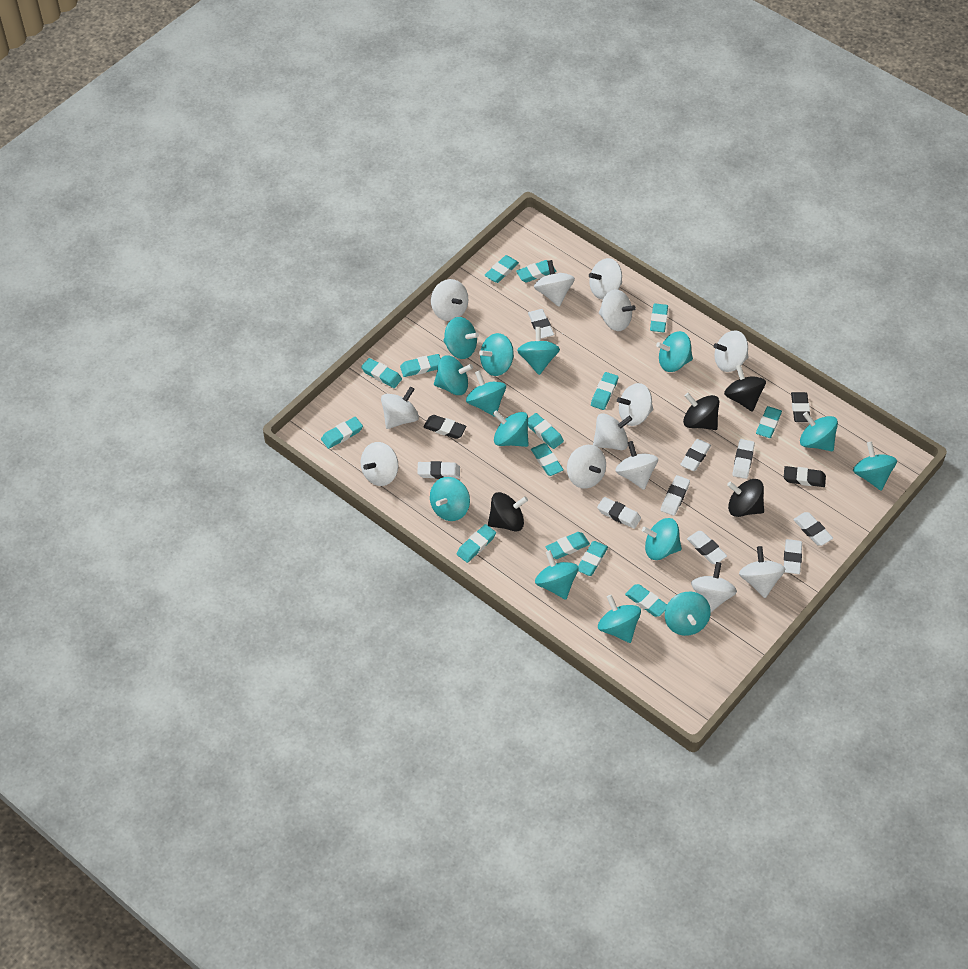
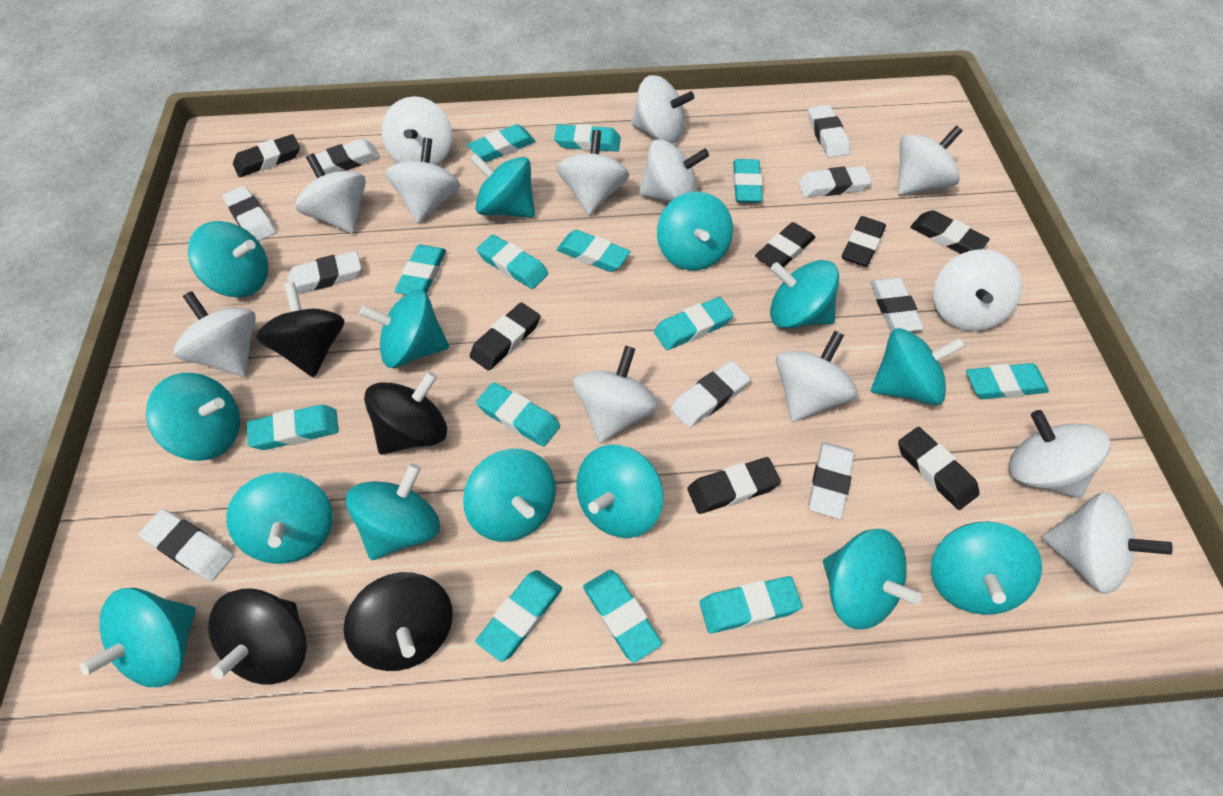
black eraser: 3 -> 7
turquoise eraser: 14 -> 13

